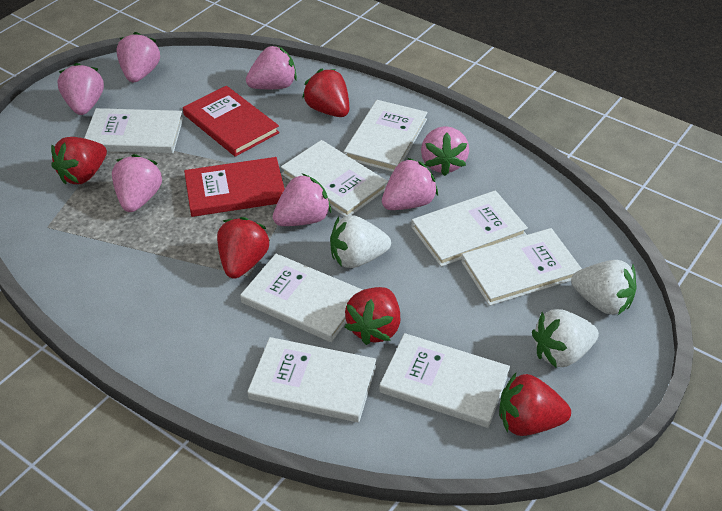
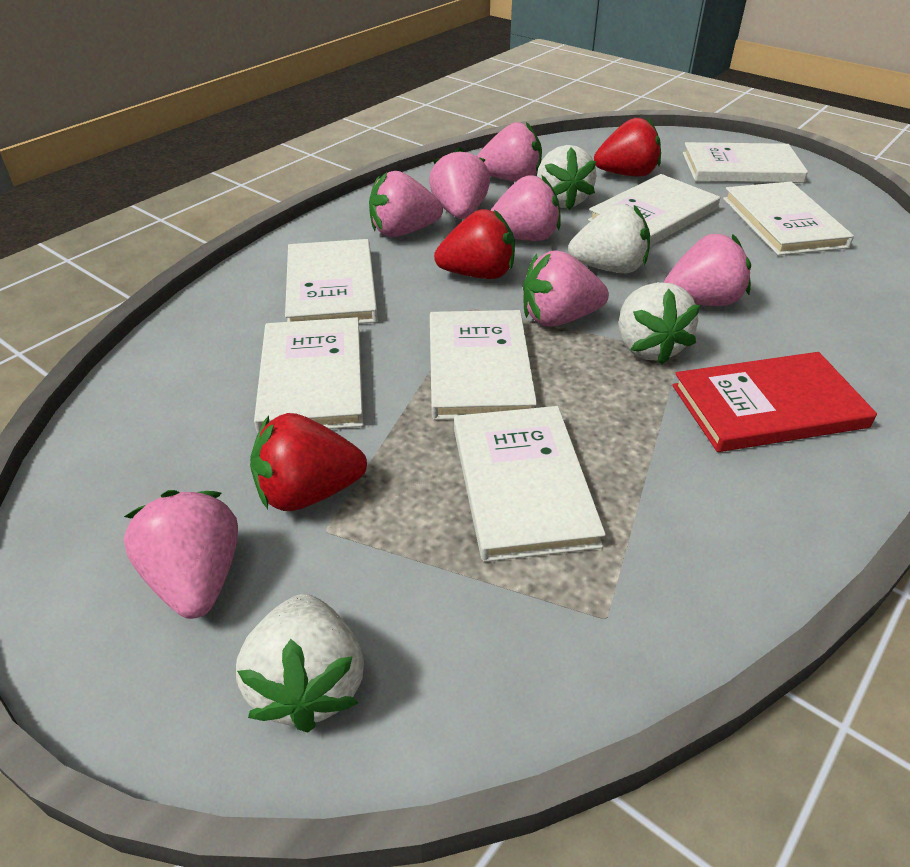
red book: 2 -> 1
red strawberry: 5 -> 3
white book: 8 -> 7
white strawberry: 3 -> 4

